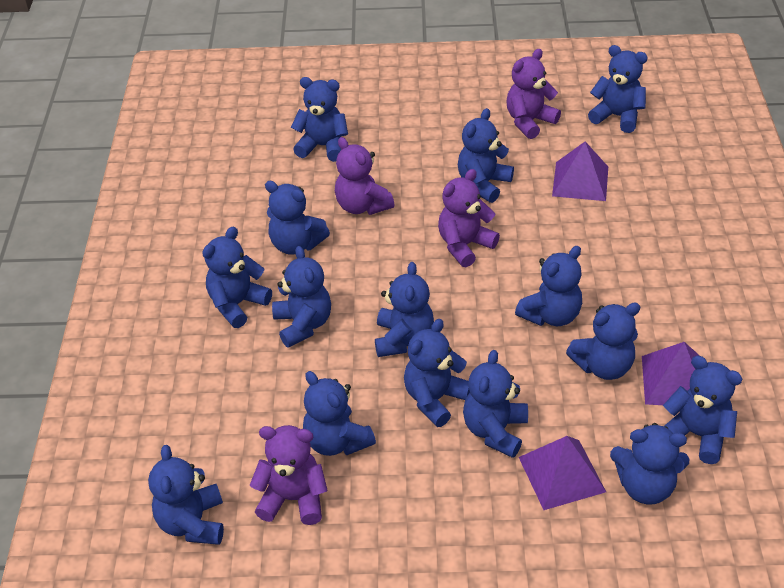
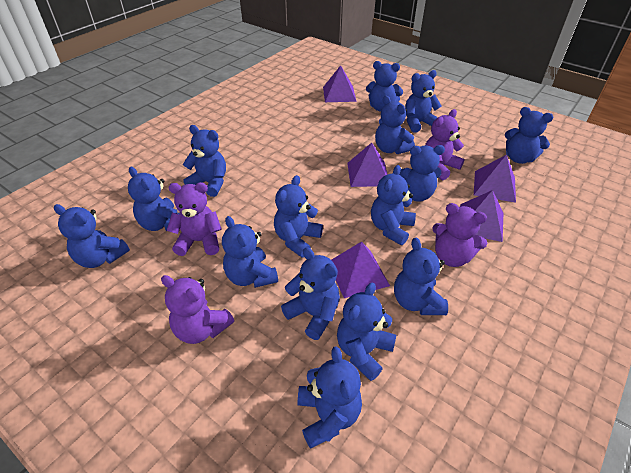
purple pyramid: 3 -> 5

